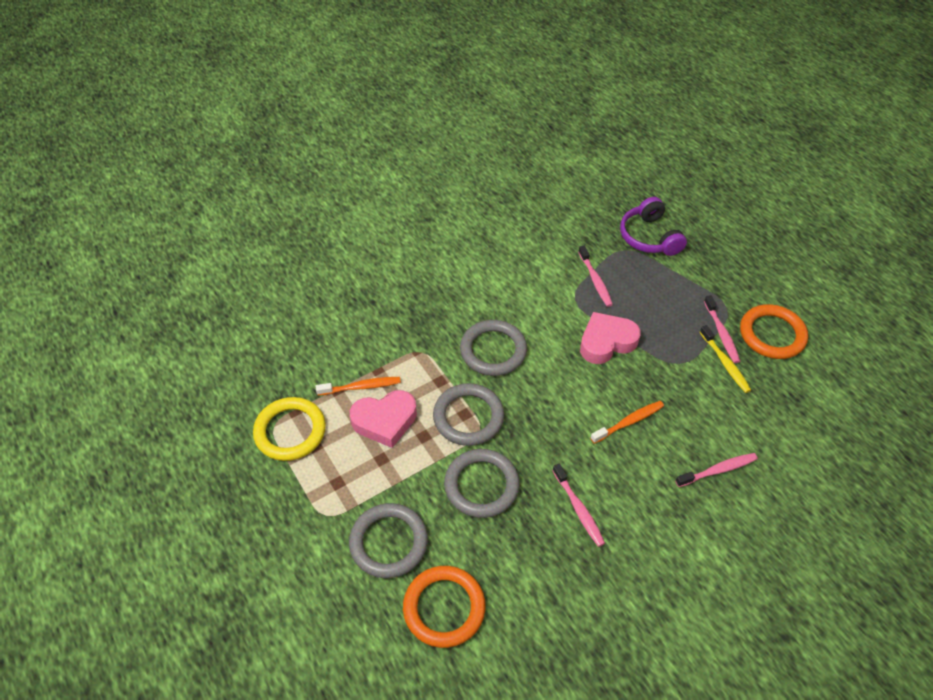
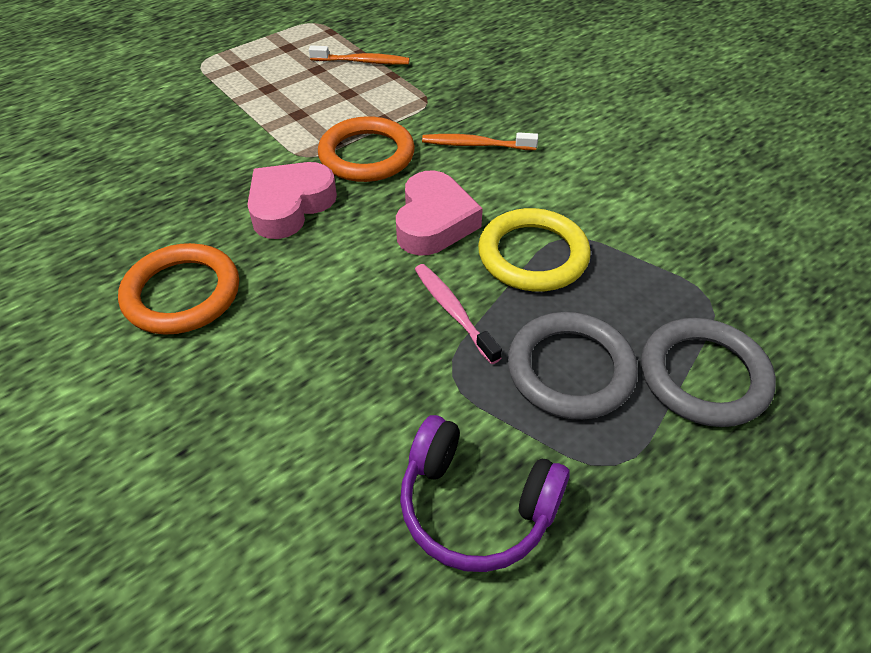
grey ring: 4 -> 2
pink toothbrush: 4 -> 1
yellow toothbrush: 1 -> 0

